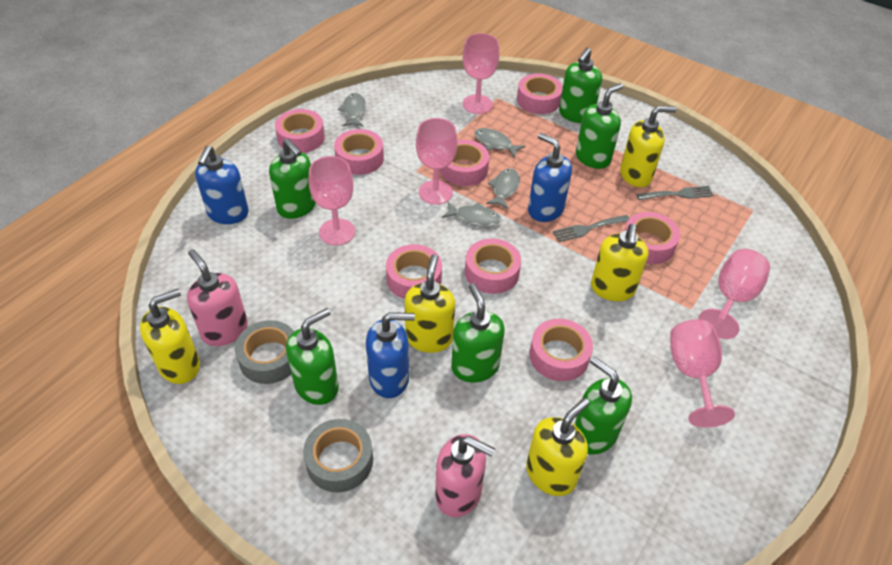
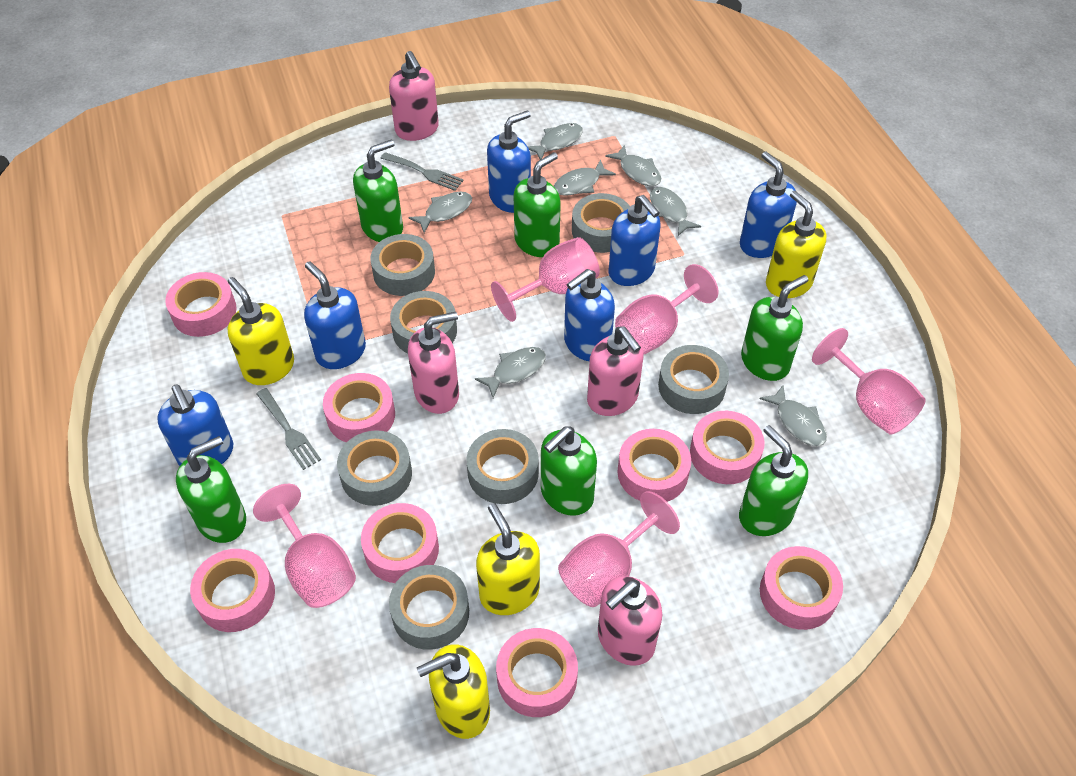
blue soap dispenser: 3 -> 6
grey fish: 4 -> 7
grey tape: 2 -> 7
pink soap dispenser: 2 -> 4
yellow soap dispenser: 5 -> 4

